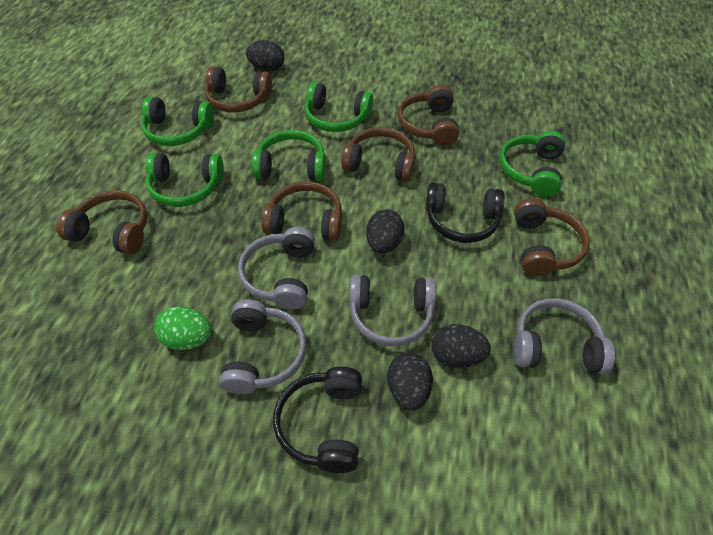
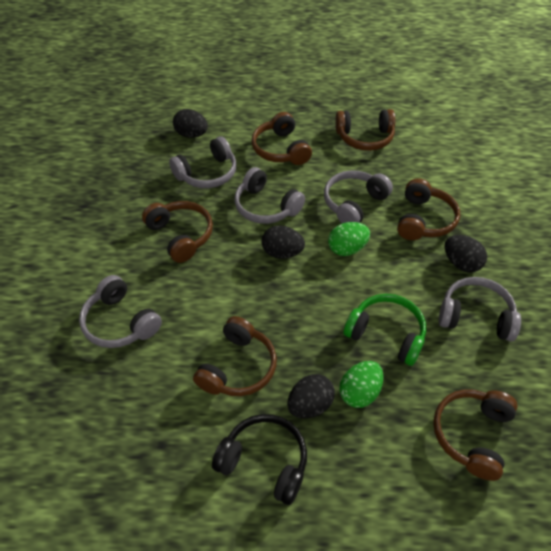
black headphones: 2 -> 1
green egg: 1 -> 2
green headphones: 5 -> 1
grey headphones: 4 -> 5

